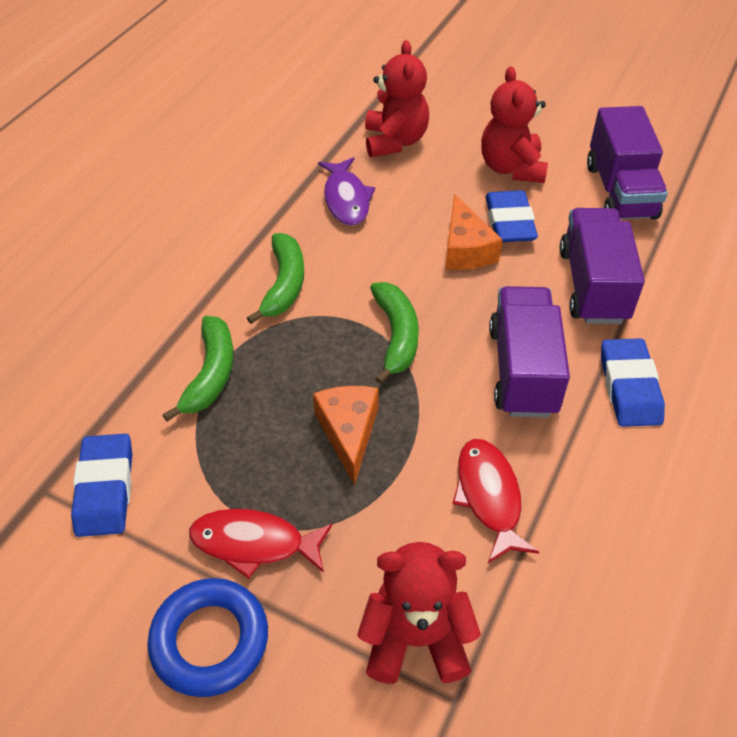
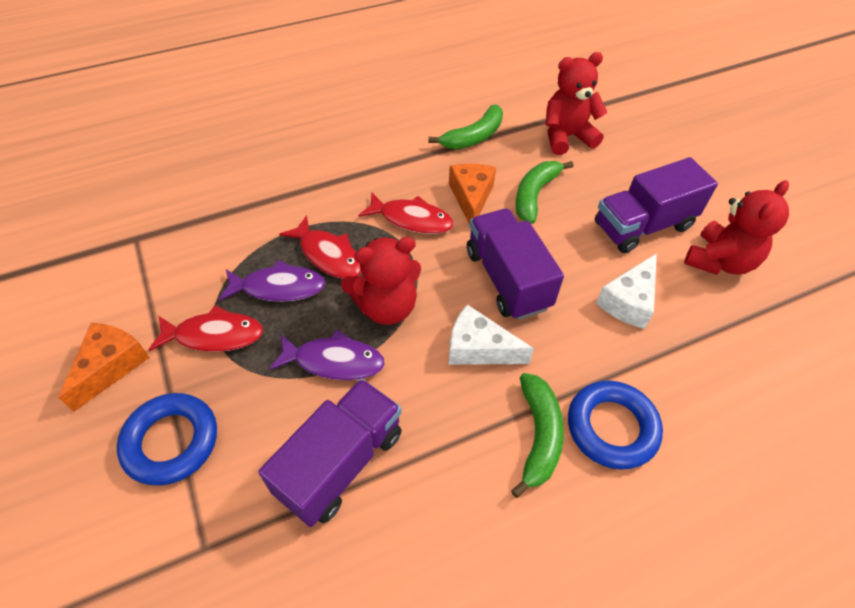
blue eraser: 3 -> 0
blue ring: 1 -> 2
purple fish: 1 -> 2
red fish: 2 -> 3
white cheese: 0 -> 2

